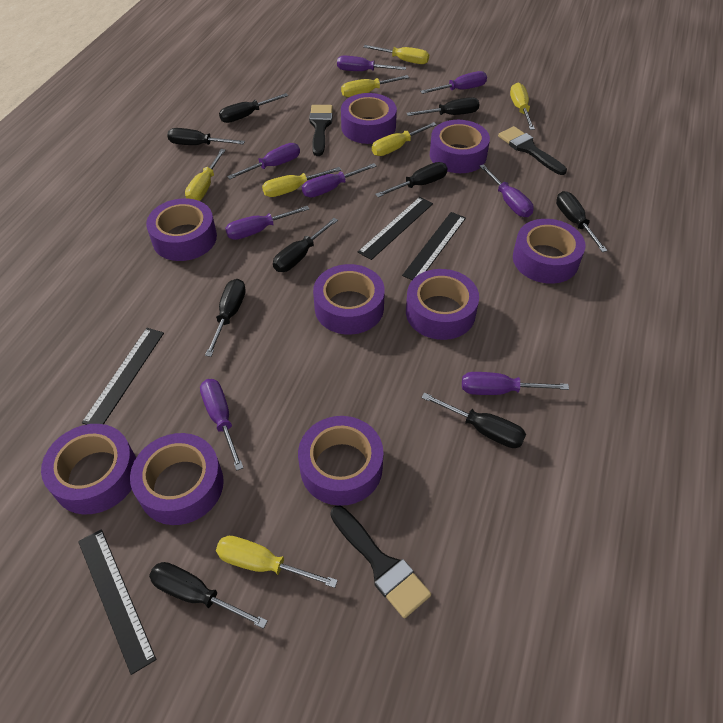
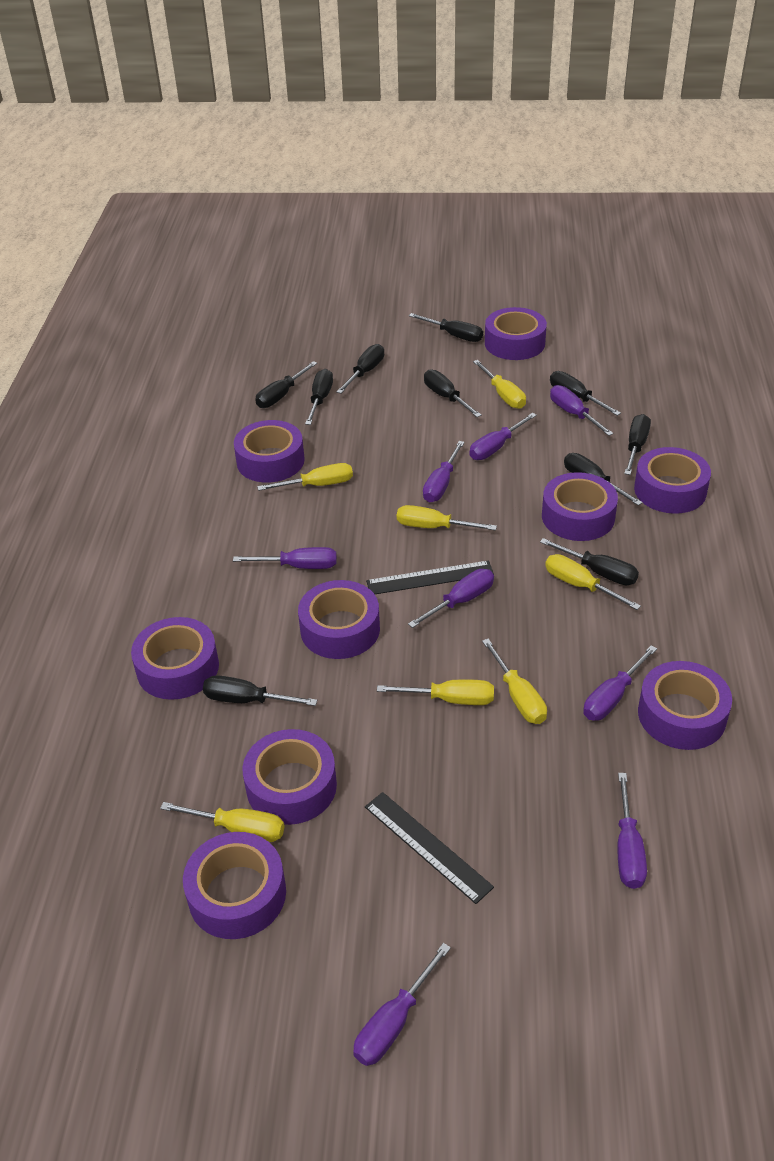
black brush: 3 -> 0
black ruler: 4 -> 2
black screwdriver: 9 -> 10

